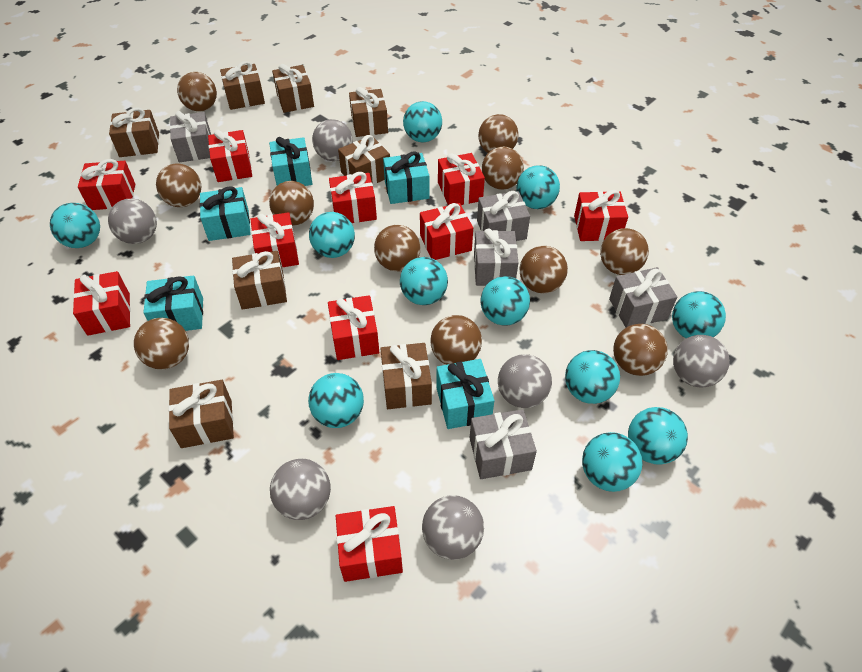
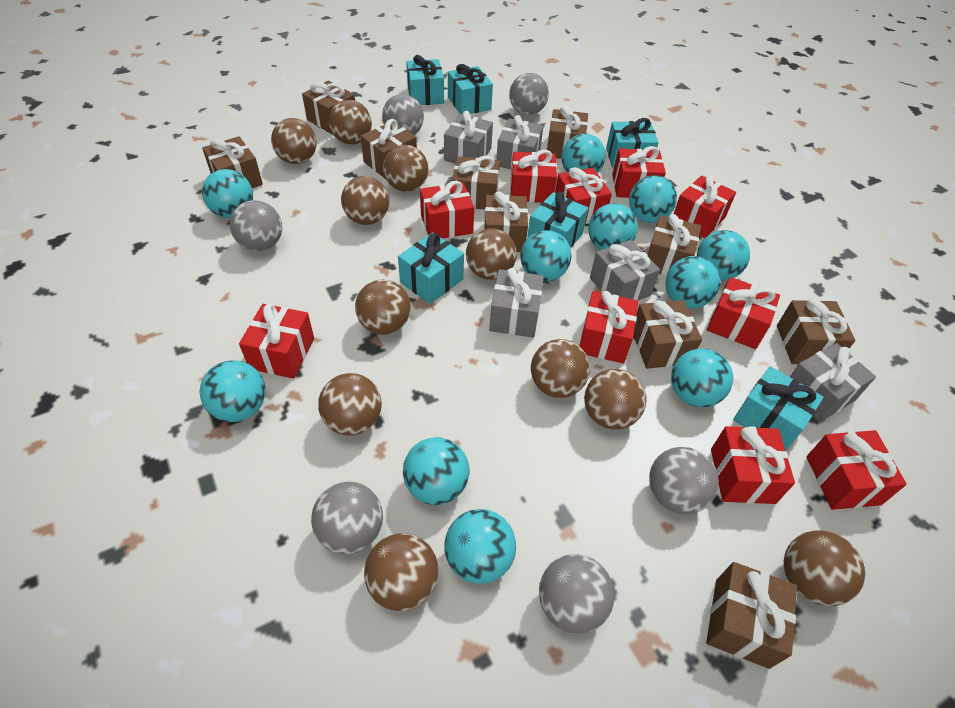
brown gift: 8 -> 10
turquoise gift: 5 -> 6

